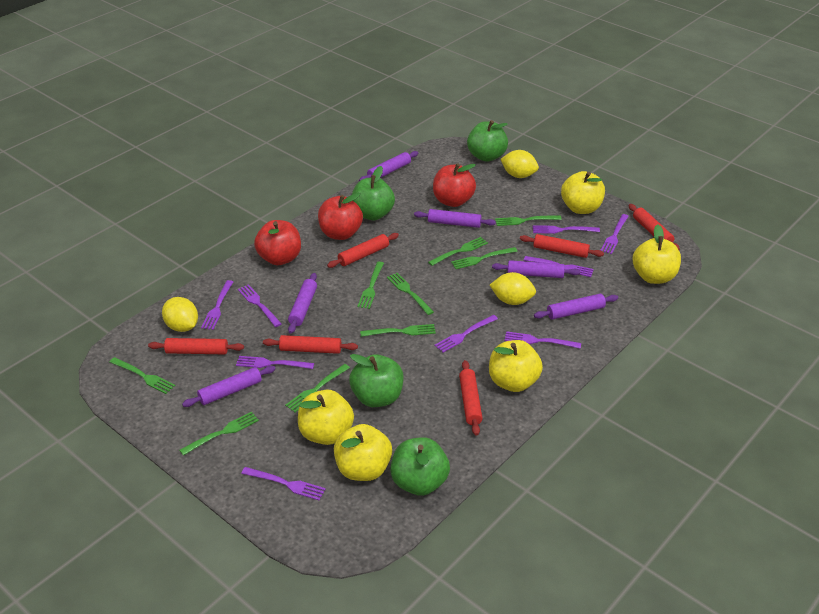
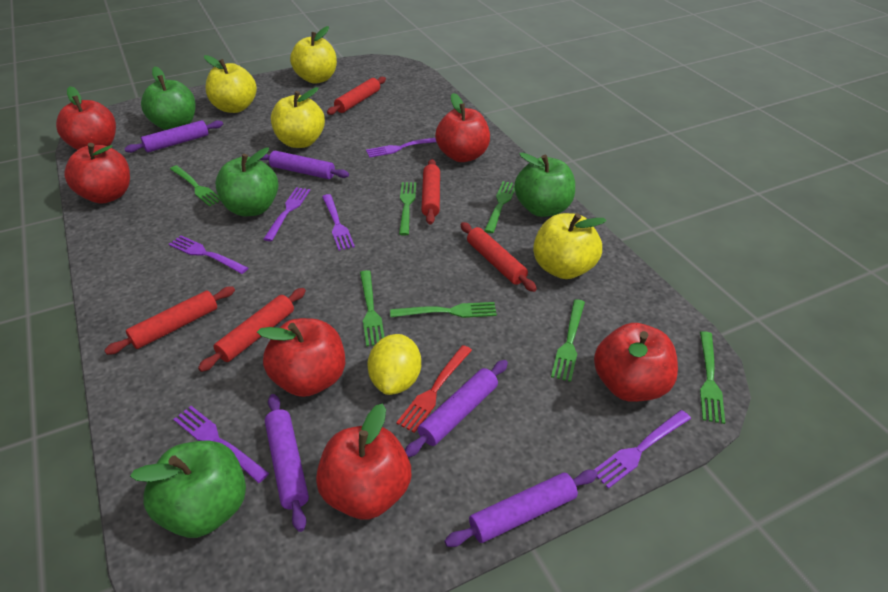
green fork: 9 -> 7
purple fork: 9 -> 6
purple rolling pin: 6 -> 5
red apple: 3 -> 6
red fork: 0 -> 1
red rolling pin: 6 -> 5
yellow apple: 5 -> 4
yellow lemon: 3 -> 1

